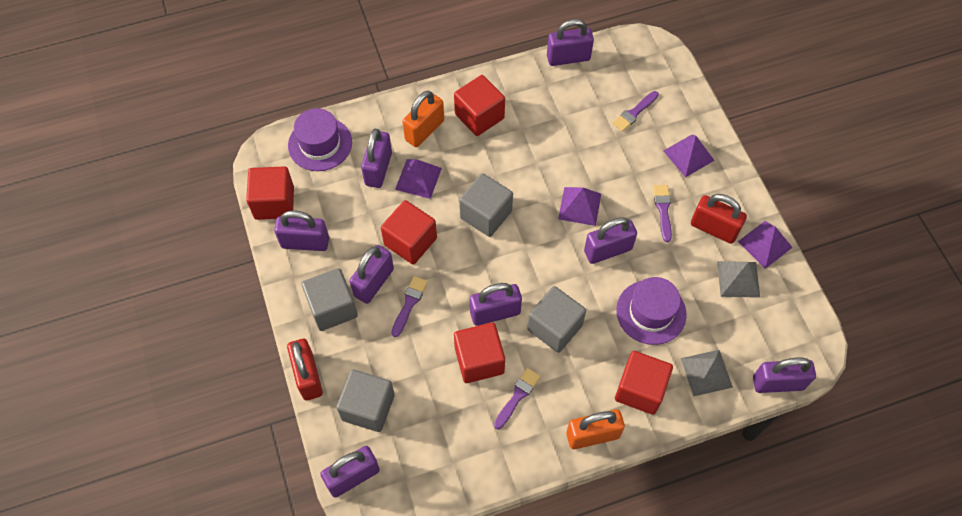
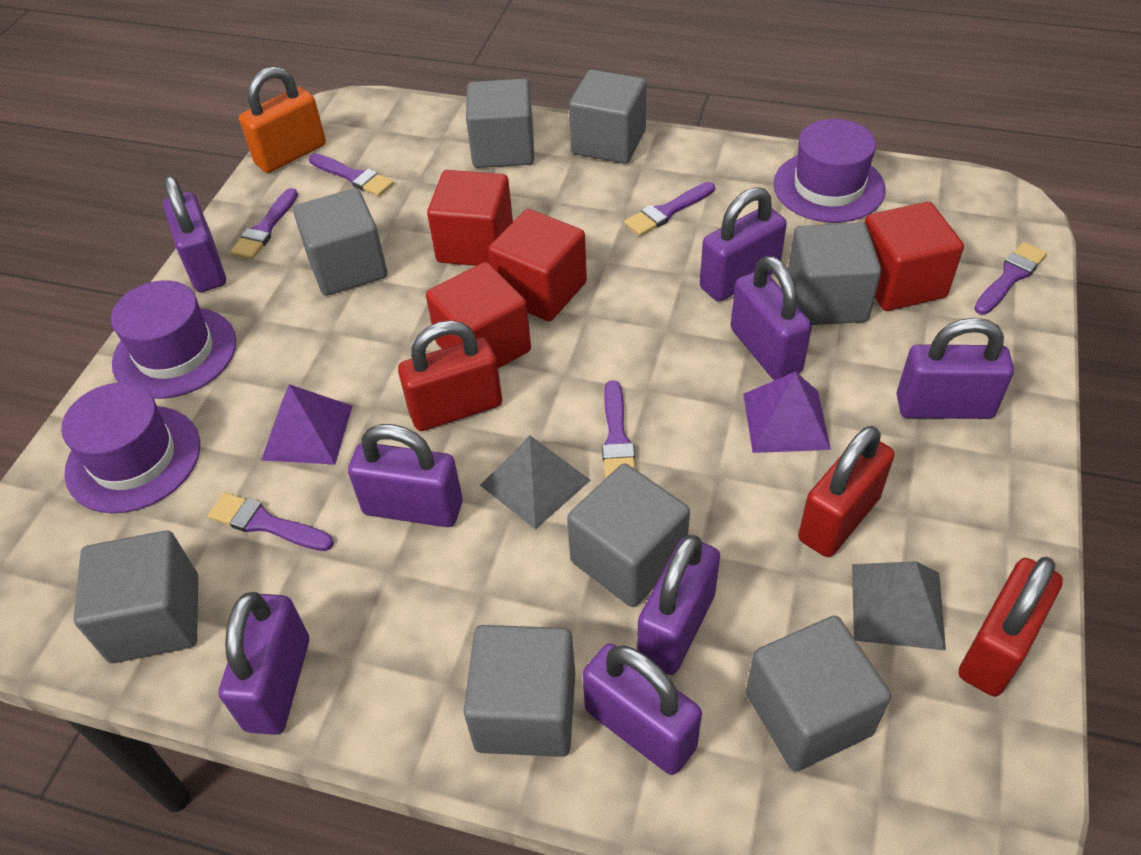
grey cube: 4 -> 8
orange padlock: 2 -> 1
purple brush: 4 -> 6
purple hat: 2 -> 3
purple pyramid: 4 -> 2
red cube: 5 -> 4
red padlock: 2 -> 3

